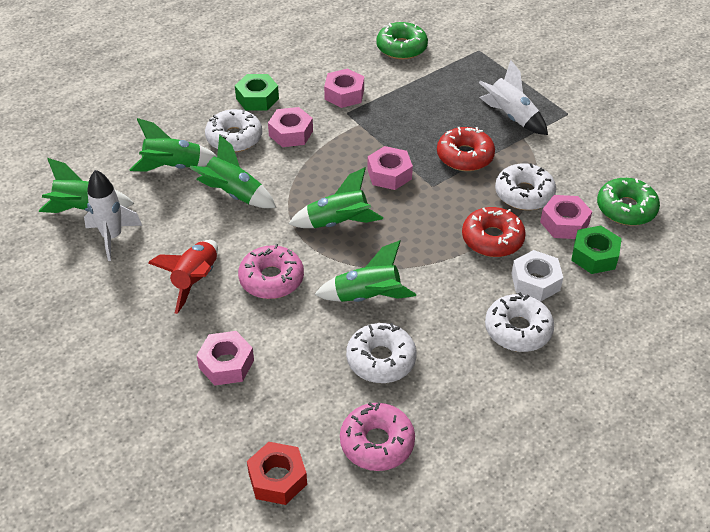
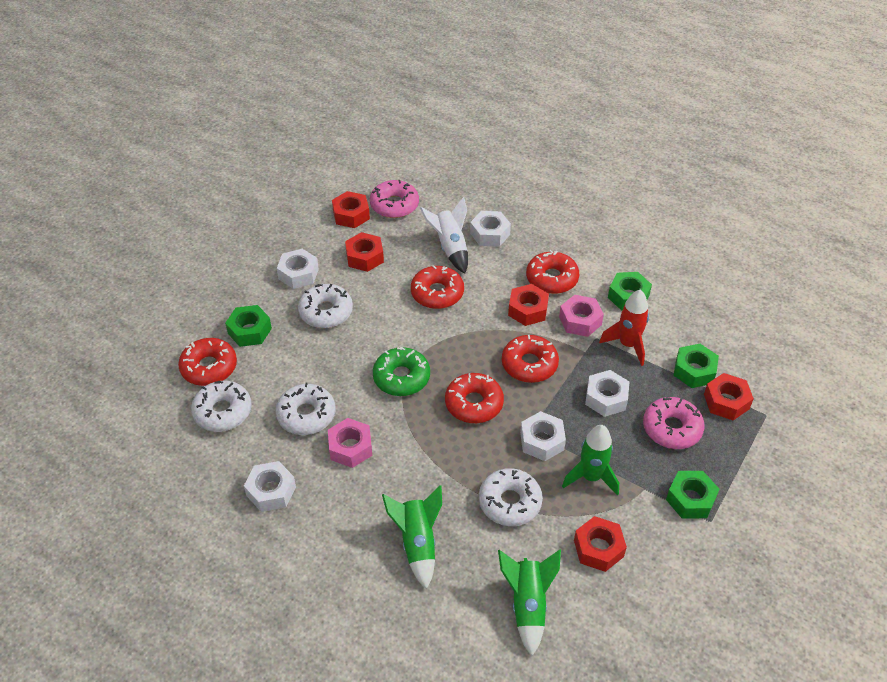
green donut: 2 -> 1
green nut: 2 -> 4
green rocket: 5 -> 3
pink nut: 5 -> 2
red donut: 2 -> 5
red nut: 1 -> 5
white nut: 1 -> 5
white rocket: 2 -> 1

